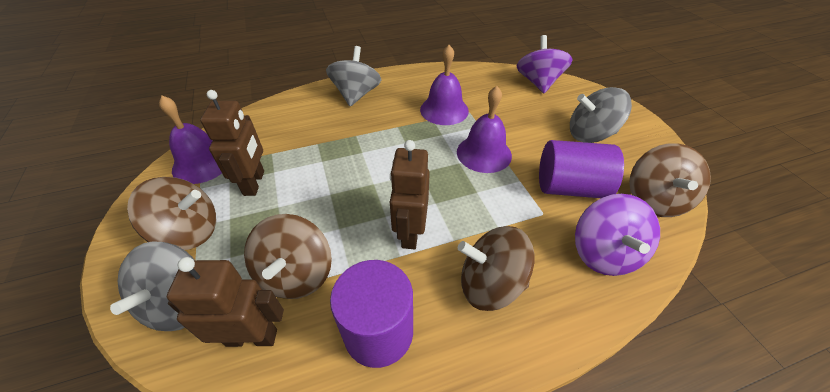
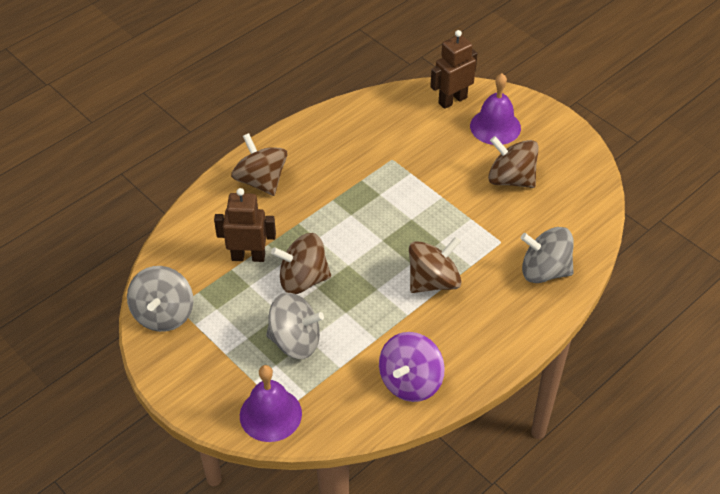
brown robot: 3 -> 2
purple bell: 3 -> 2
purple cylinder: 2 -> 0
purple spinning top: 2 -> 1

